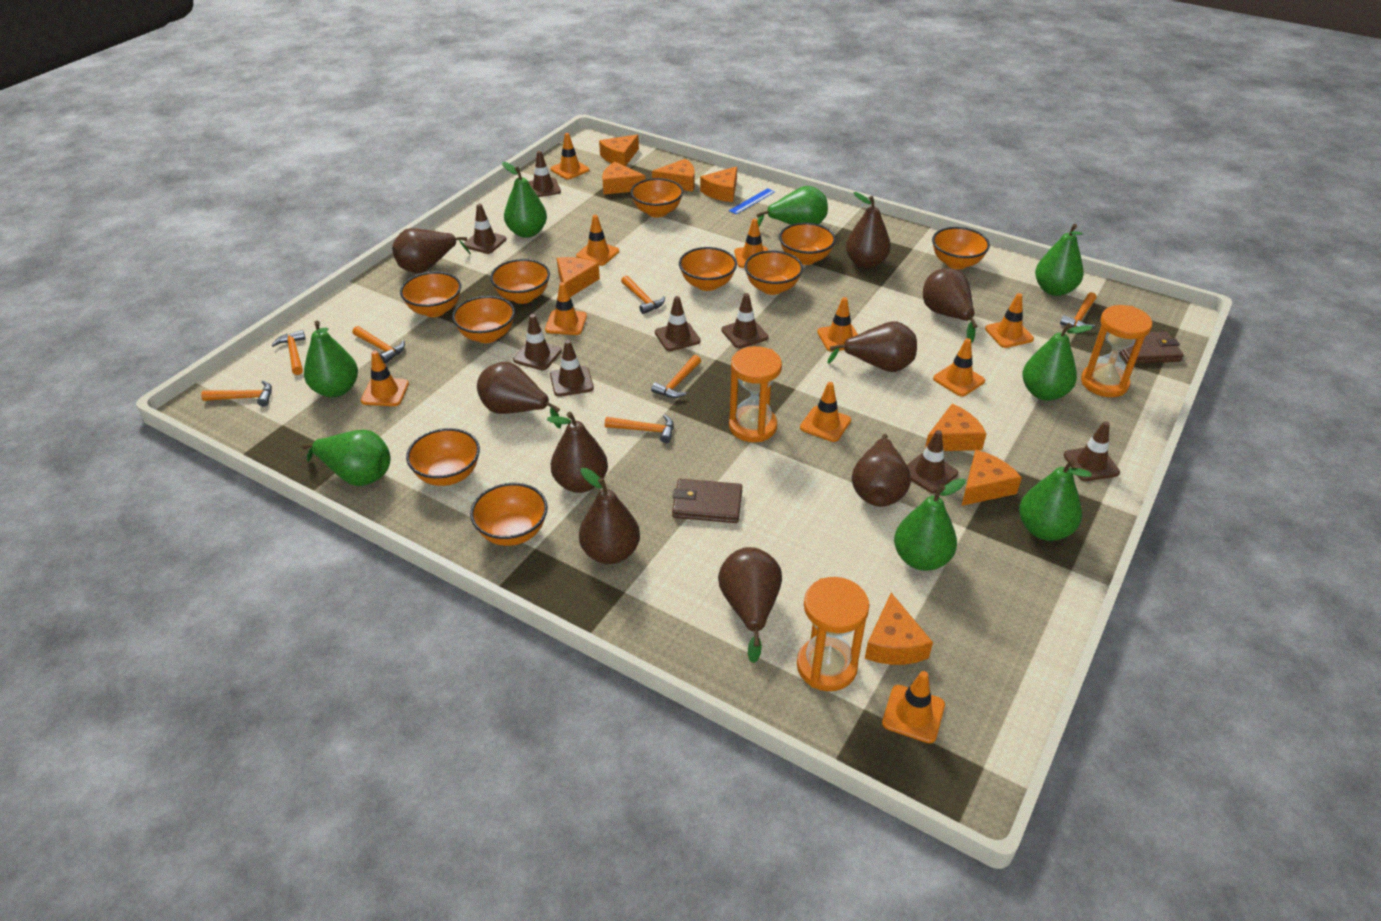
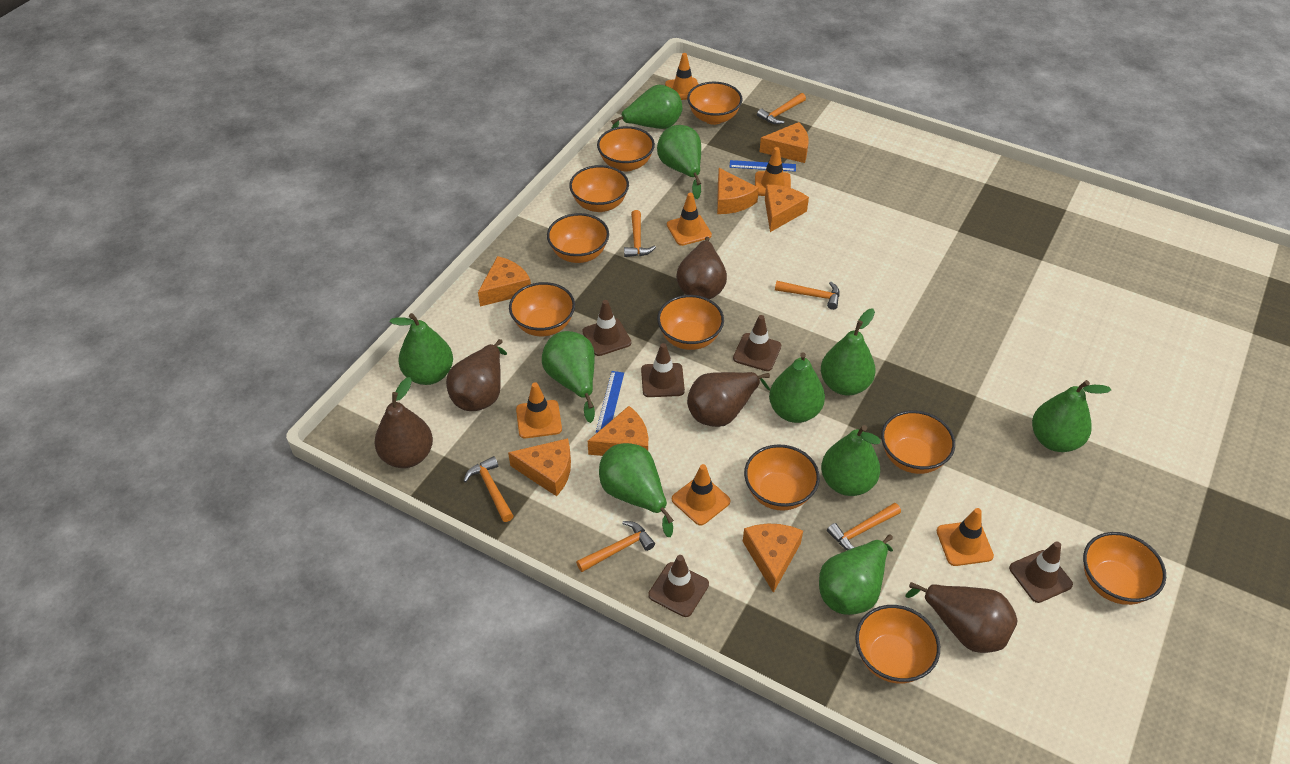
blue ruler: 1 -> 2
brown pear: 9 -> 5
brown traffic cone: 8 -> 5
brown wallet: 2 -> 0
green pear: 8 -> 10
orange cheese: 8 -> 7
orange hammer: 7 -> 6
orange hourglass: 3 -> 0
orange traffic cone: 10 -> 6

